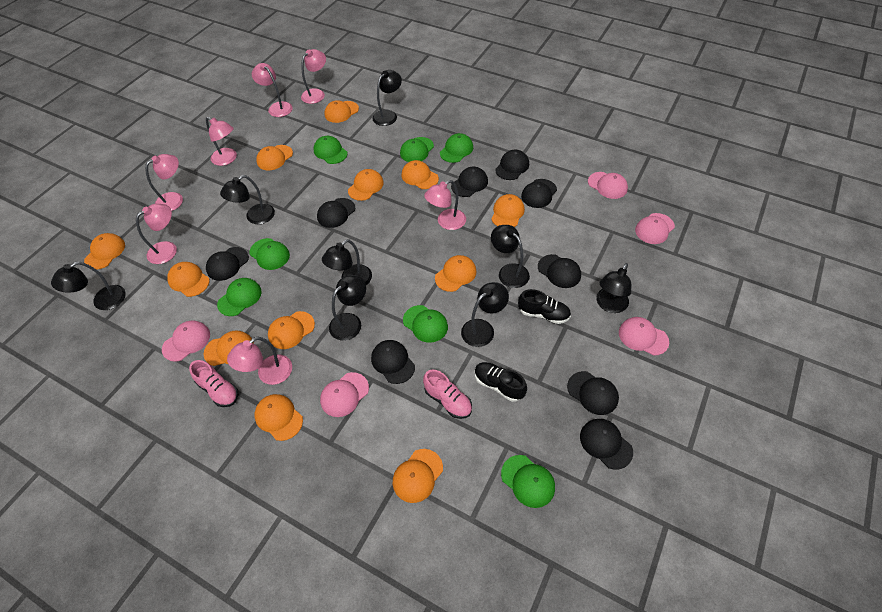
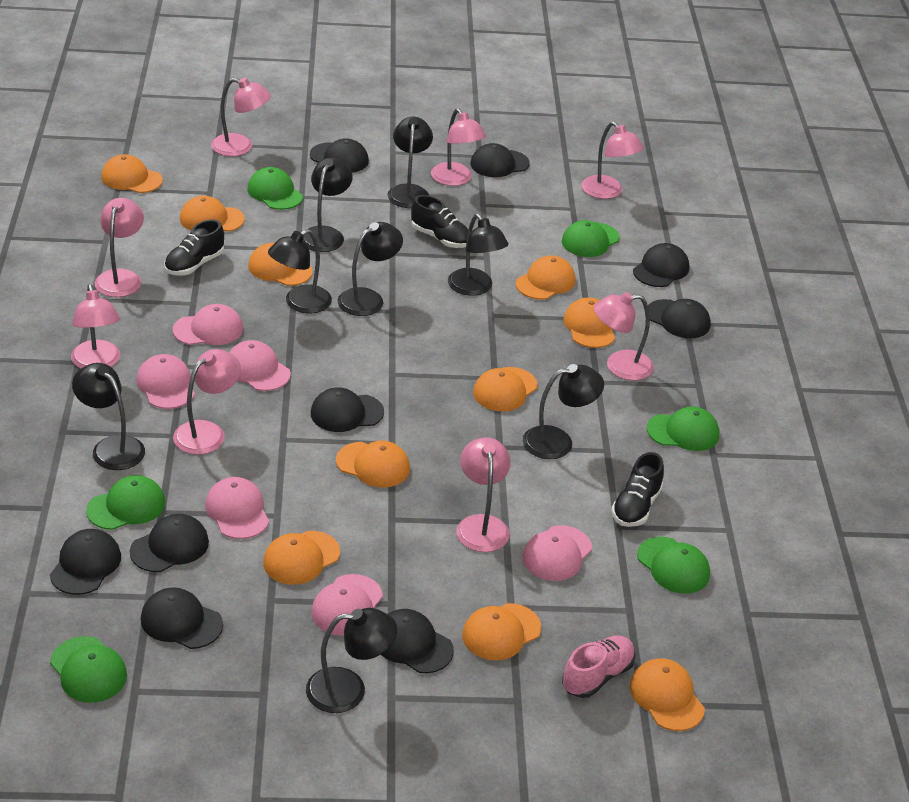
black shoe: 2 -> 3
green cap: 7 -> 6
orange cap: 12 -> 10
pink cap: 5 -> 6
pink lamp: 7 -> 8
pink shoe: 2 -> 1

